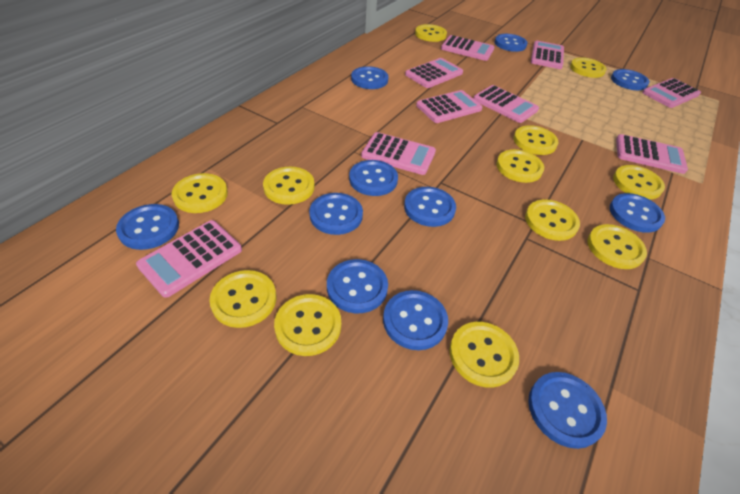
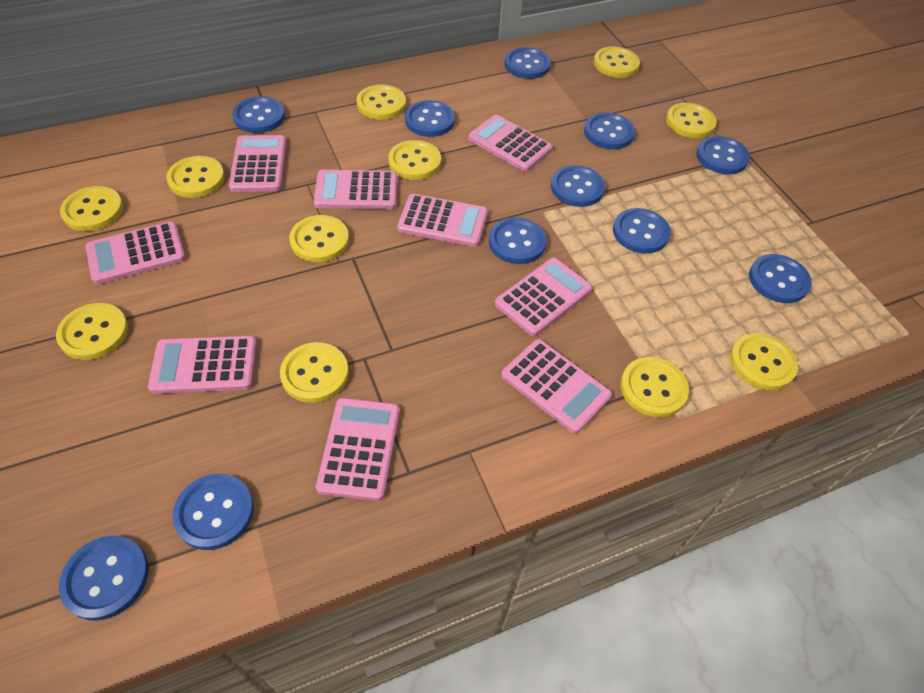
yellow button: 12 -> 11

